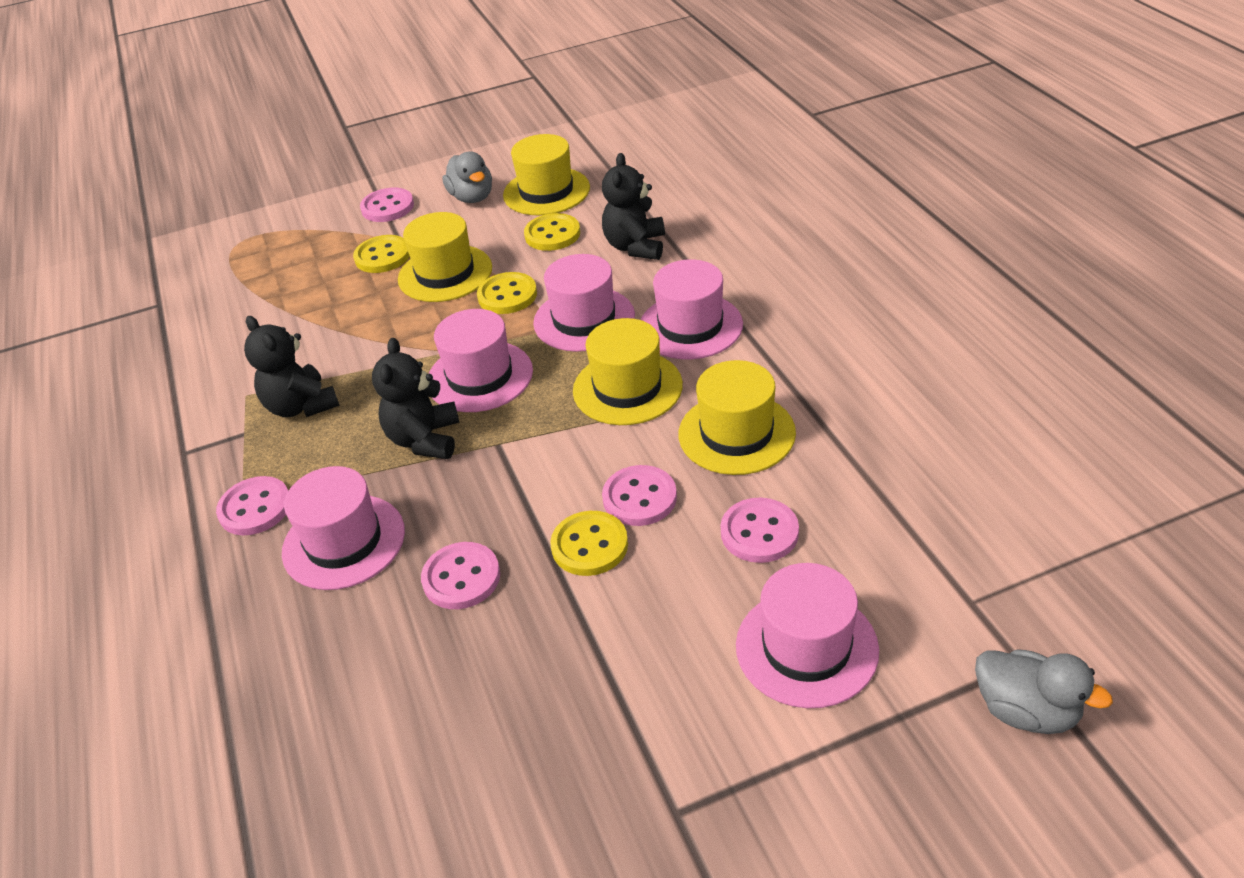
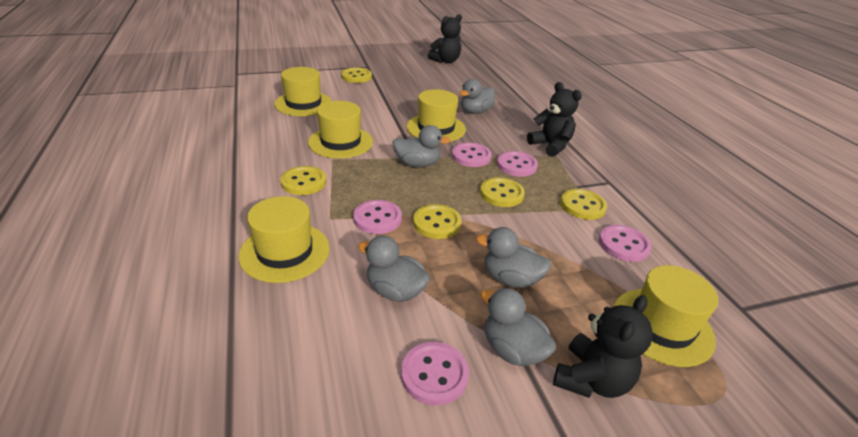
grey duck: 2 -> 5
pink hat: 5 -> 0
yellow button: 4 -> 5
yellow hat: 4 -> 5

